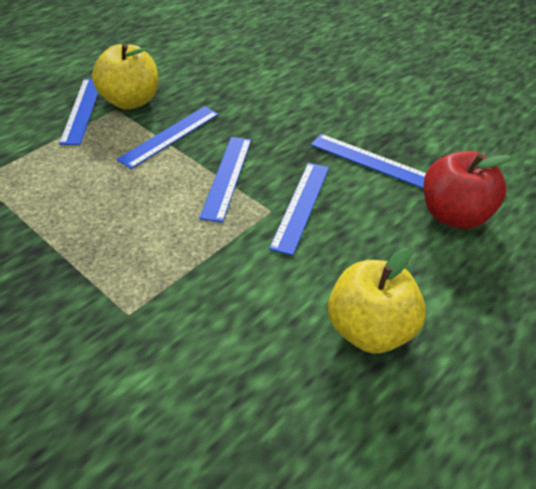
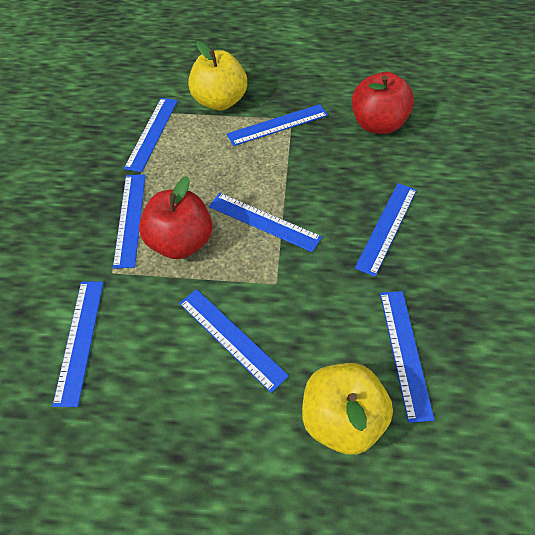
blue ruler: 5 -> 8
red apple: 1 -> 2

